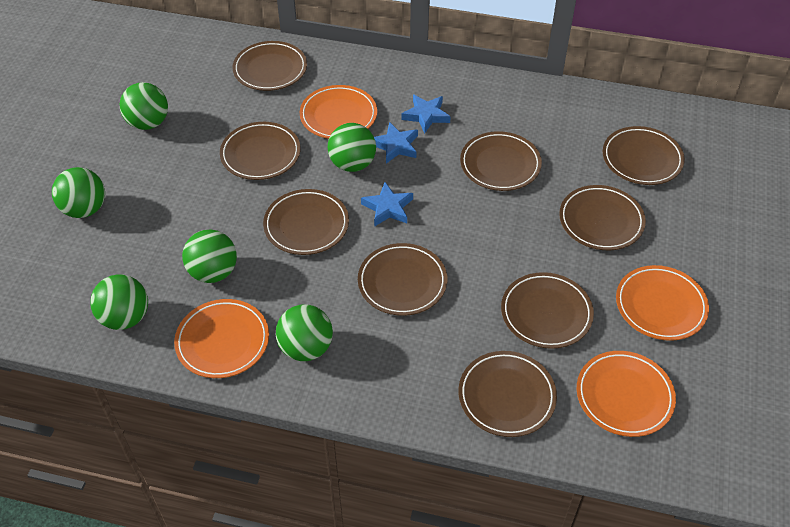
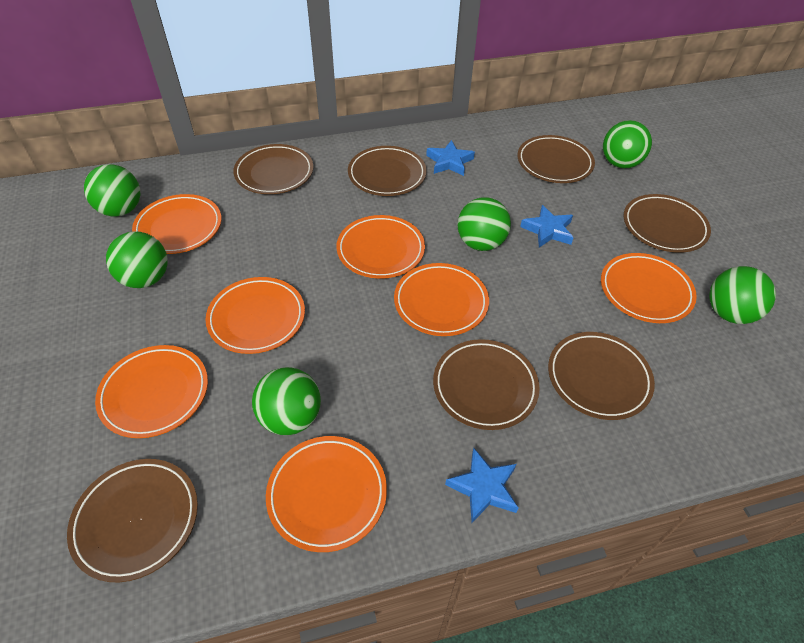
brown plate: 9 -> 7
orange plate: 4 -> 7

